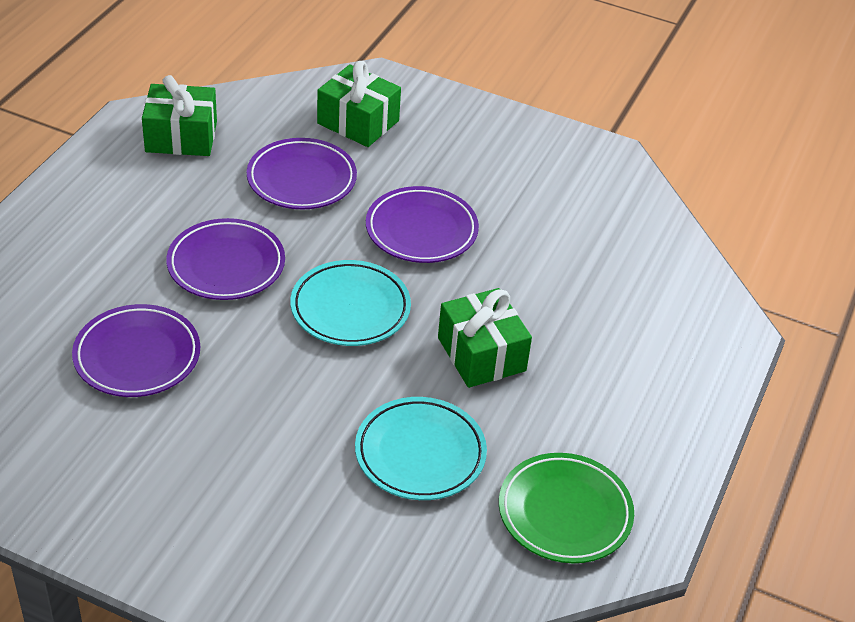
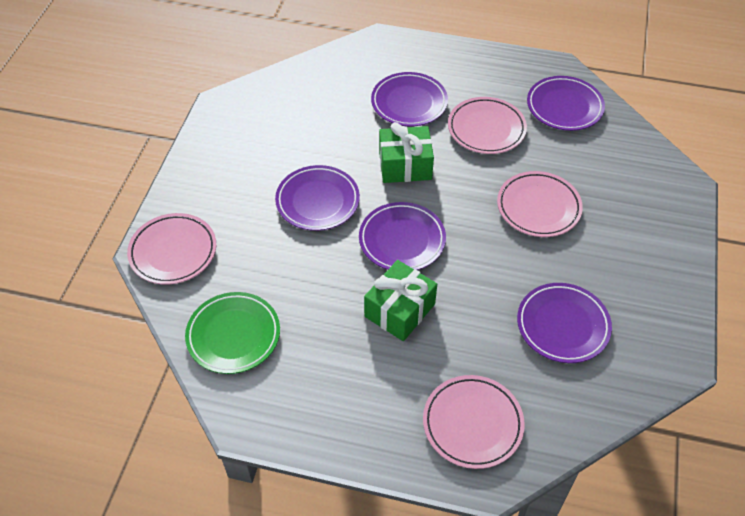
green gift: 3 -> 2
pink plate: 0 -> 4
purple plate: 4 -> 5
turquoise plate: 2 -> 0

